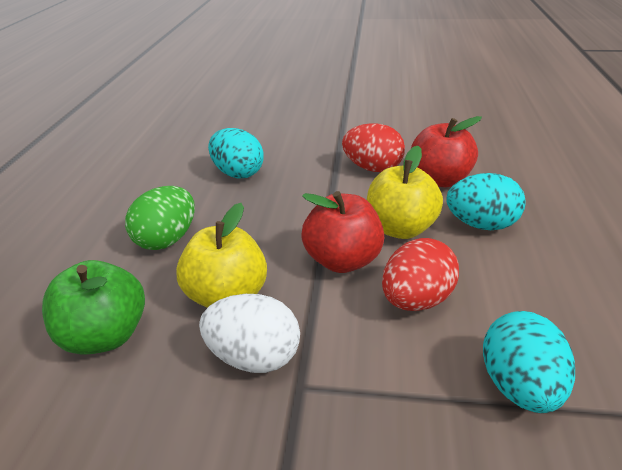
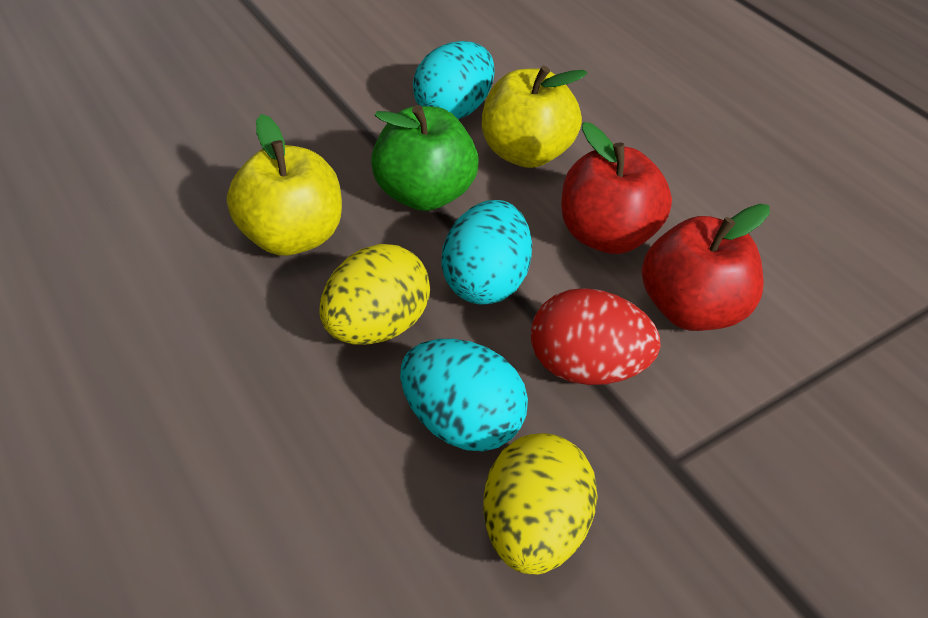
green egg: 1 -> 0
red egg: 2 -> 1
white egg: 1 -> 0
yellow egg: 0 -> 2

